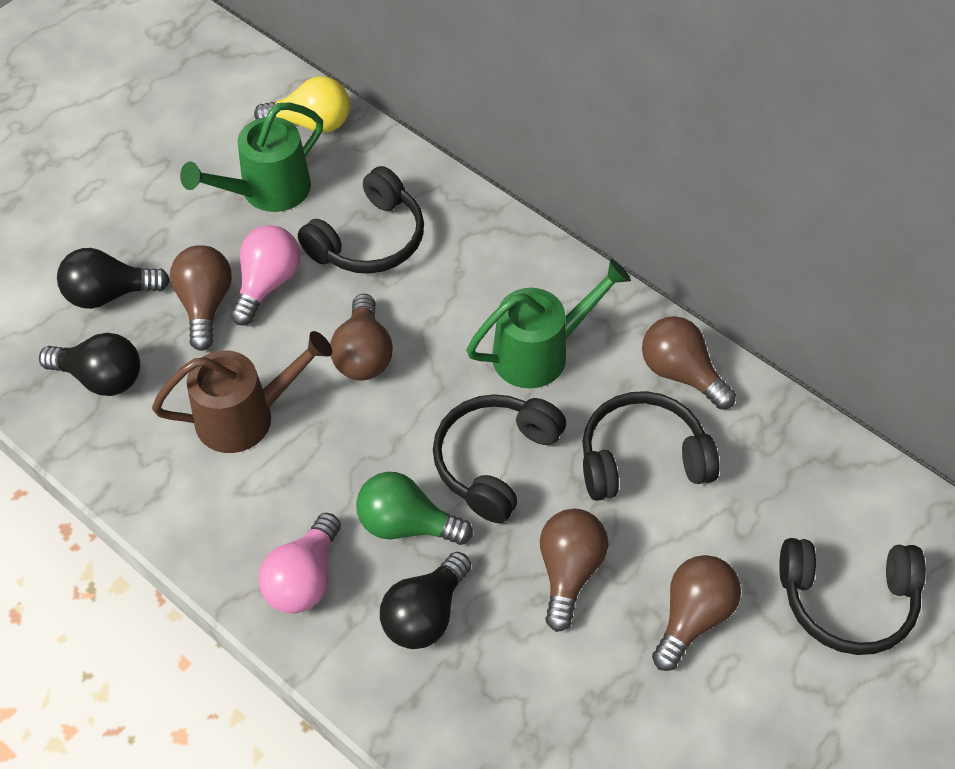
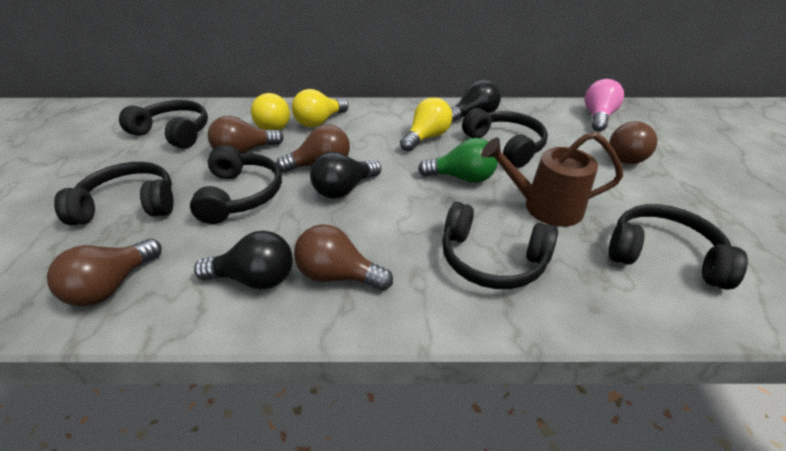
black headphones: 4 -> 6
green watering can: 2 -> 0
pink light bulb: 2 -> 1
yellow light bulb: 1 -> 3

